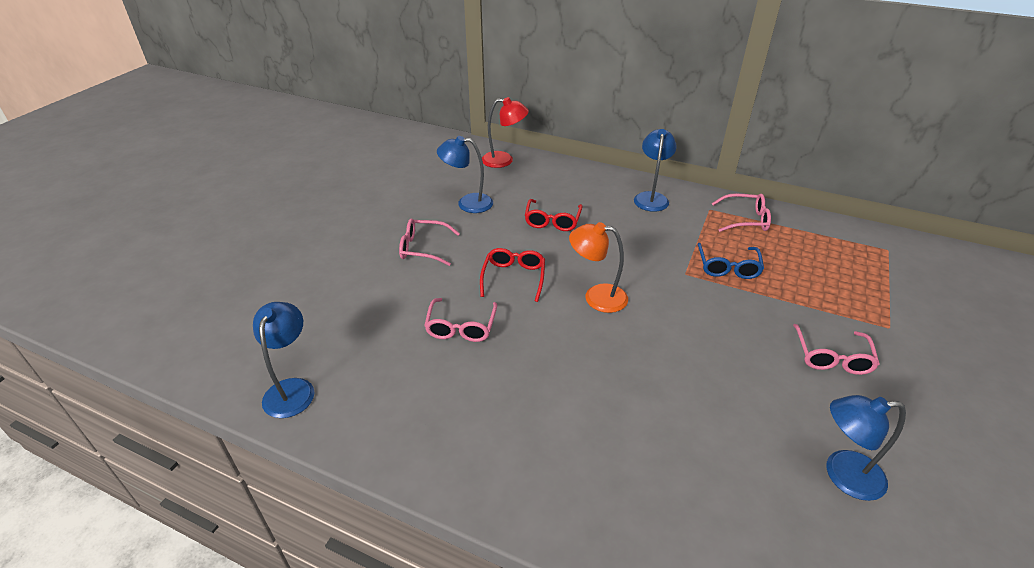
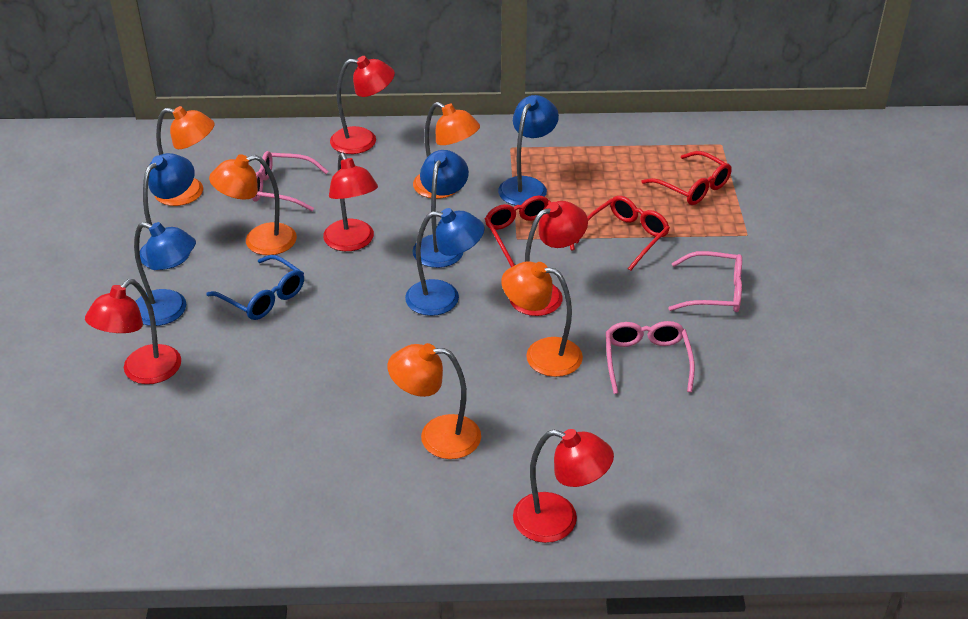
blue lamp: 4 -> 5
orange lamp: 1 -> 5
pink glasses: 4 -> 3
red glasses: 2 -> 3
red lamp: 1 -> 5

